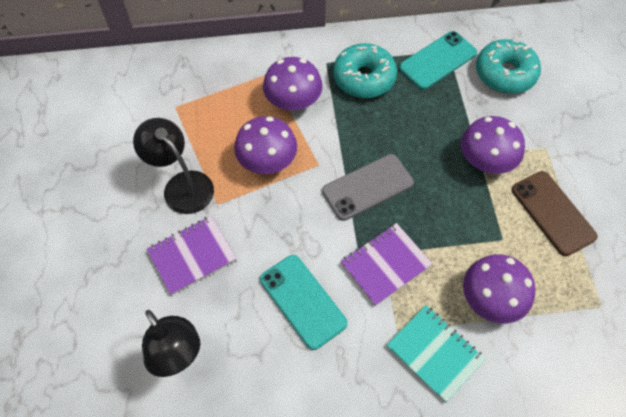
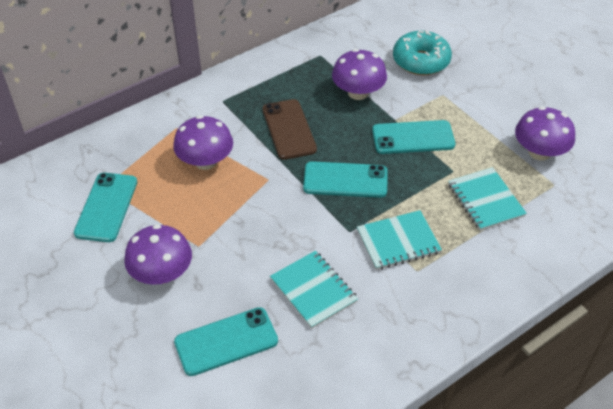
black lamp: 2 -> 0
grey phone: 1 -> 0
purple notebook: 2 -> 0
turquoise donut: 2 -> 1
turquoise notebook: 1 -> 3
turquoise phone: 2 -> 4

